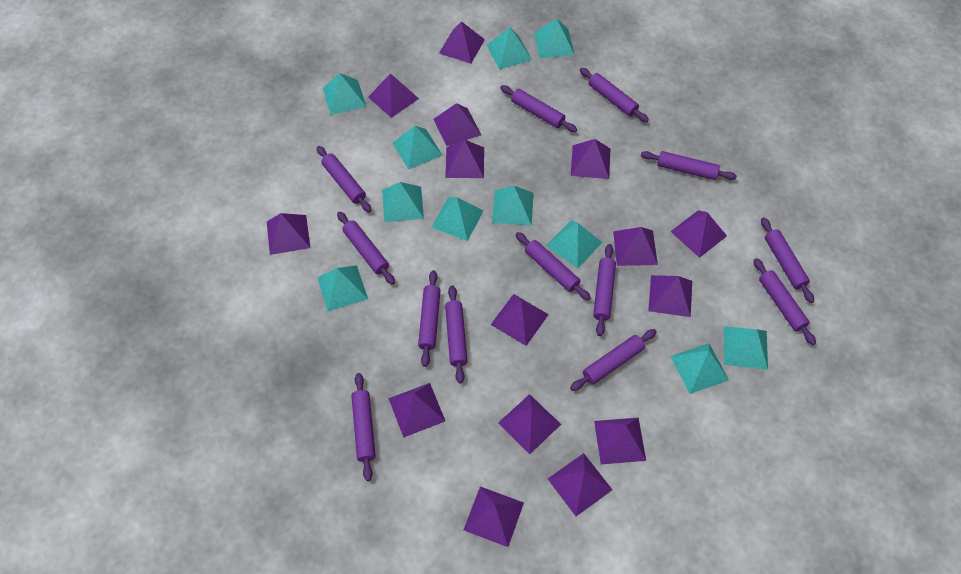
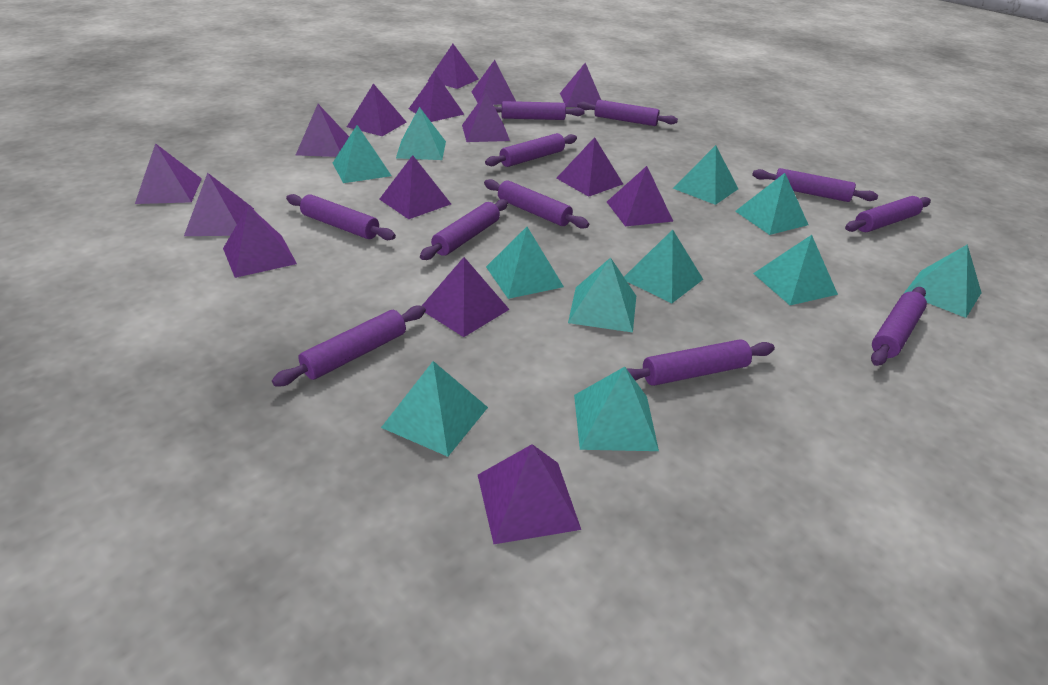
purple rolling pin: 13 -> 11

